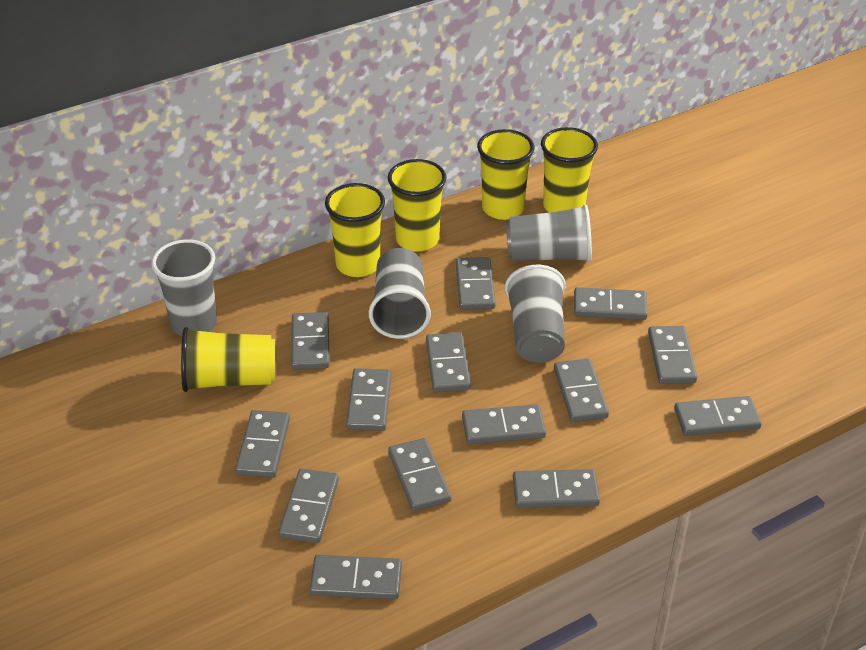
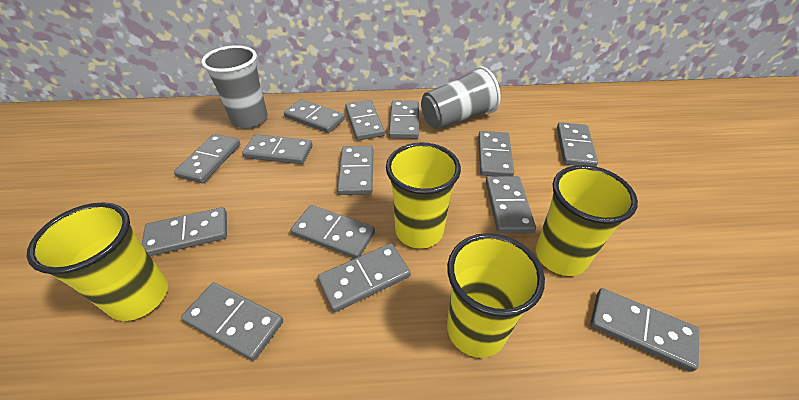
grey cup: 4 -> 2
yellow cup: 5 -> 4

